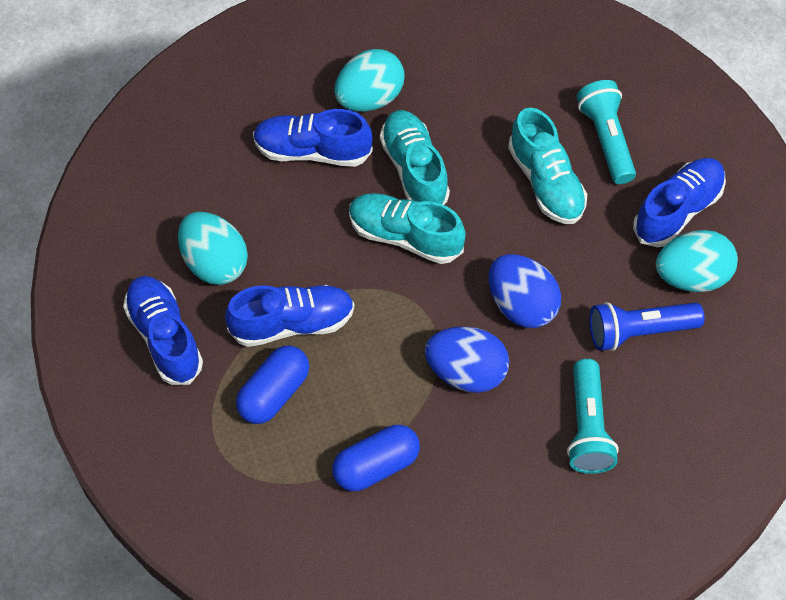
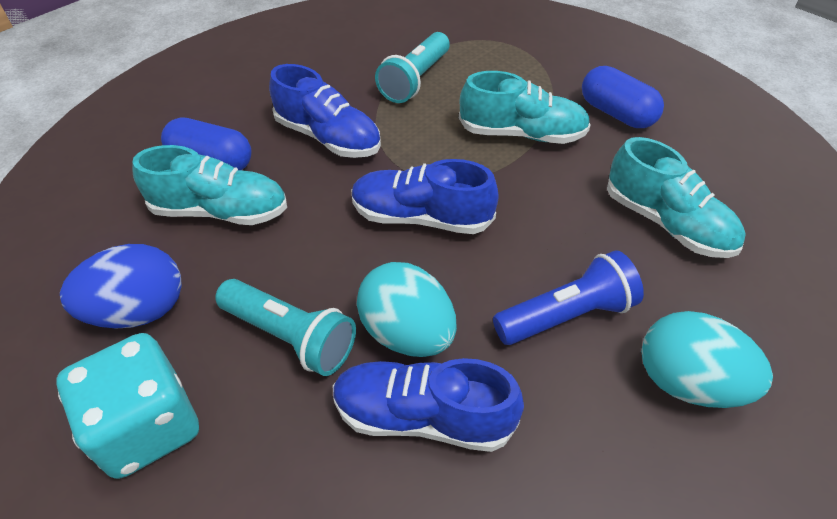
blue egg: 2 -> 1
blue shoe: 4 -> 3
turquoise dice: 0 -> 1
turquoise egg: 3 -> 2

